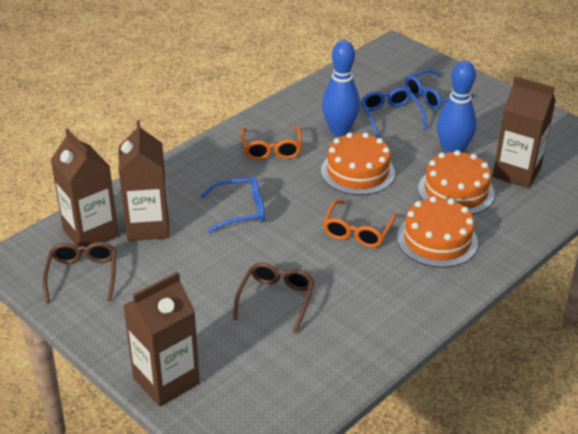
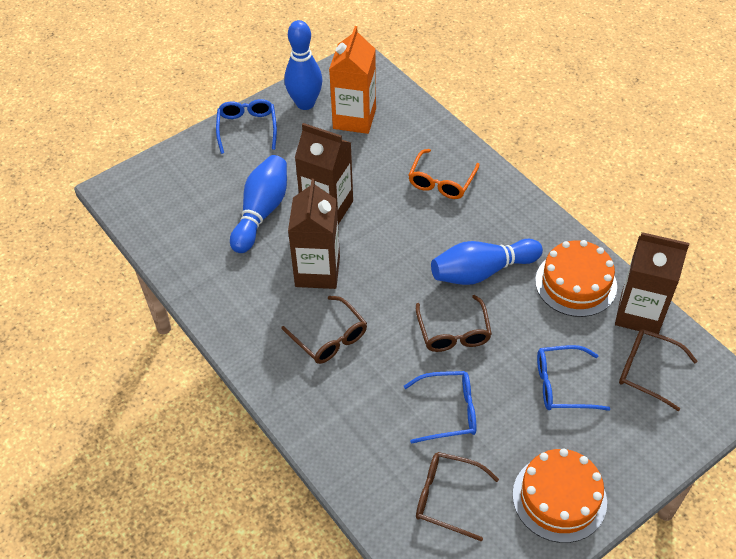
blue bowling pin: 2 -> 3
brown carton: 4 -> 3
brown glasses: 2 -> 4
orange cake: 3 -> 2
orange carton: 0 -> 1
orange glasses: 2 -> 1

